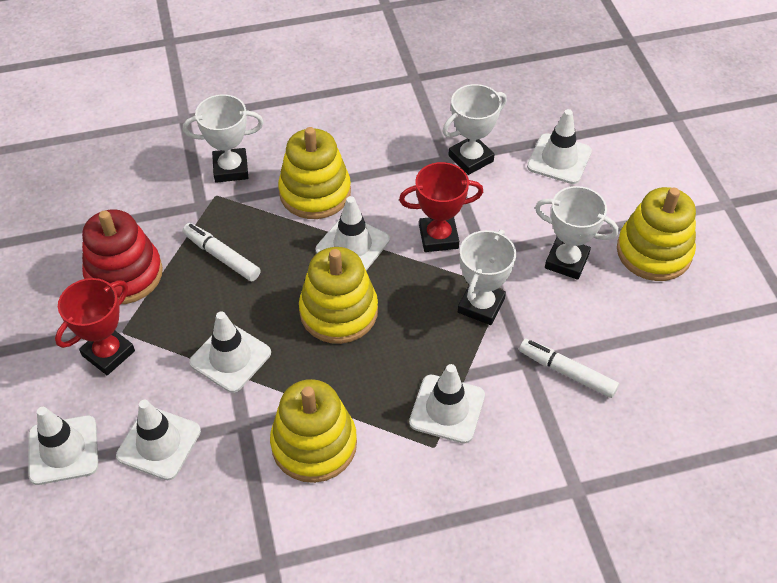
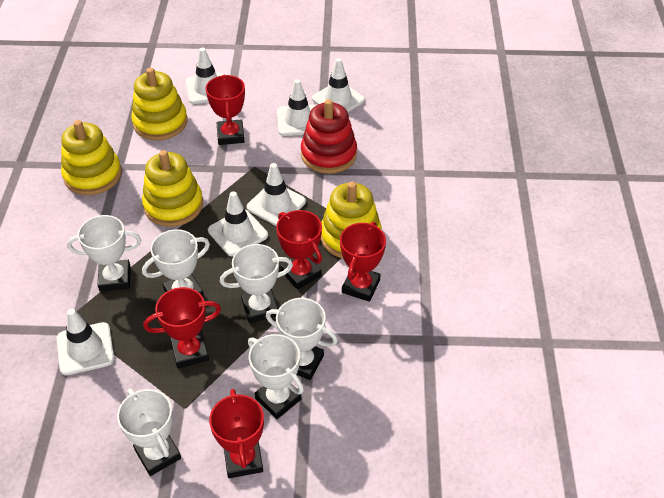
red trophy: 2 -> 5
white marker: 2 -> 0
white trophy: 4 -> 6

